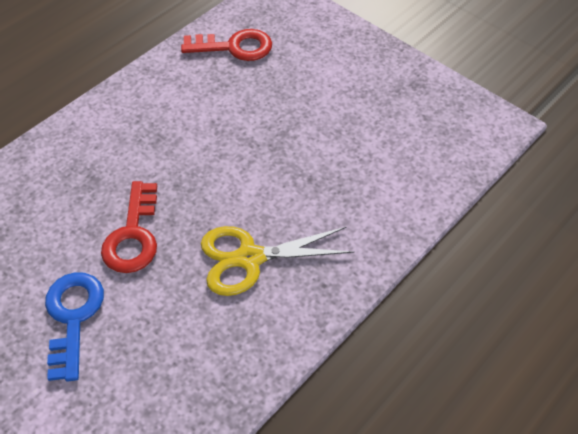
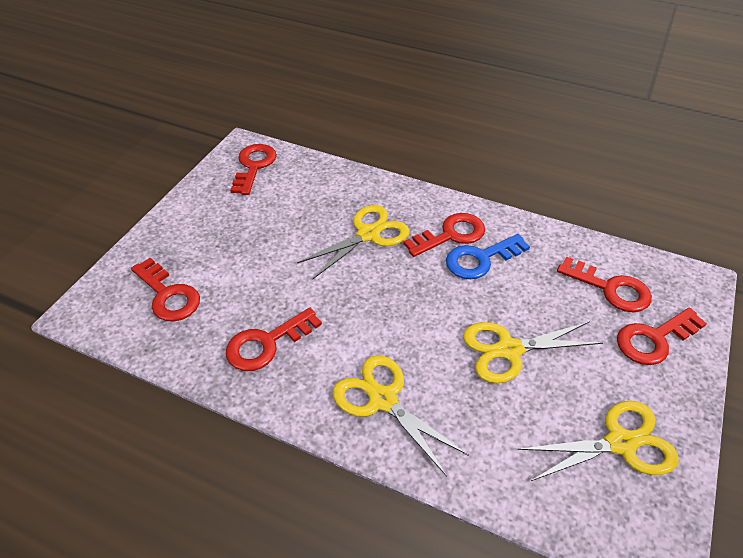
red key: 2 -> 6
yellow scissors: 1 -> 4

